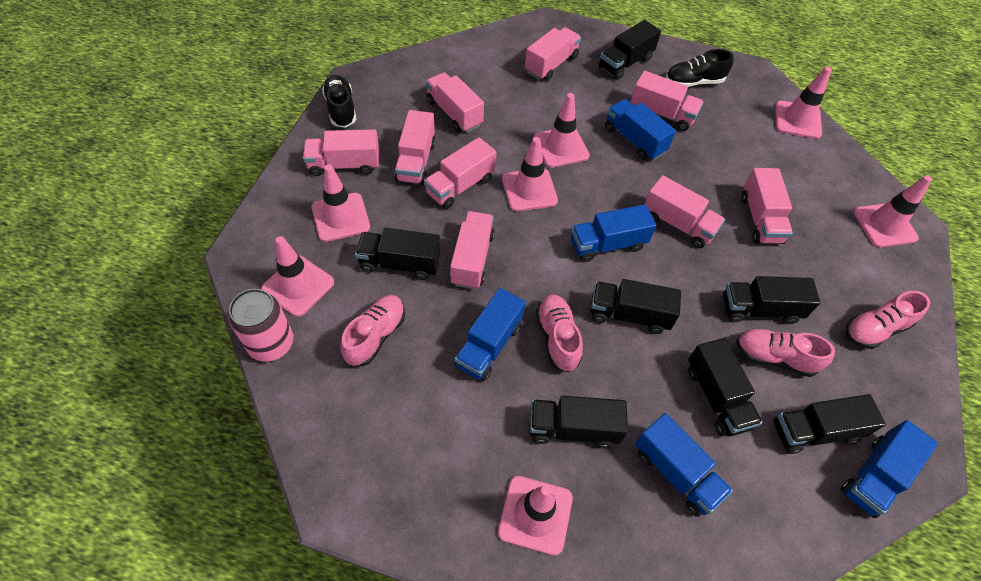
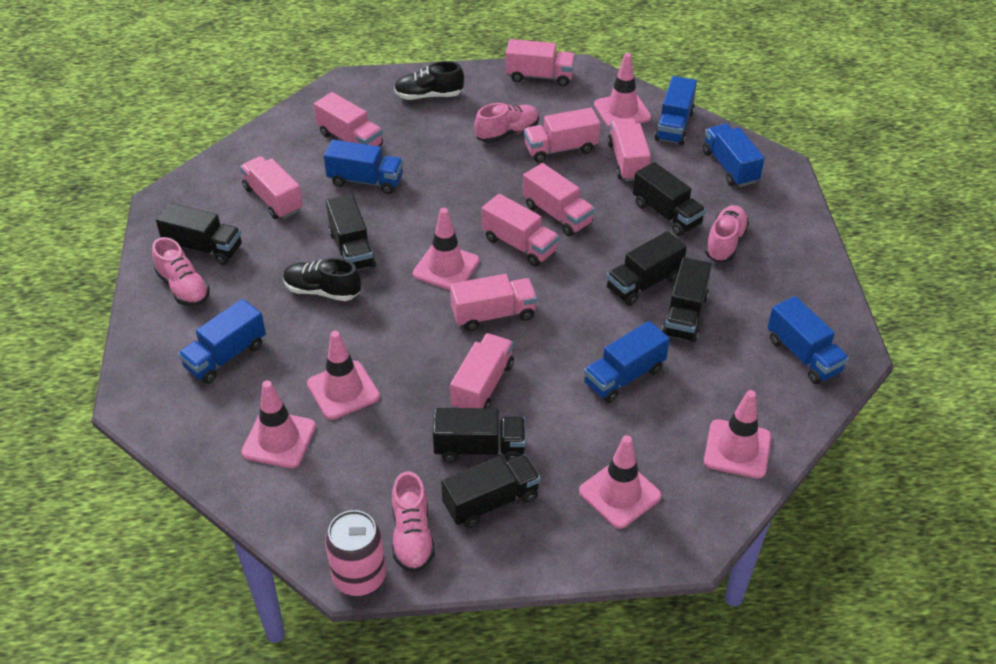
blue truck: 5 -> 6
pink traffic cone: 7 -> 6

